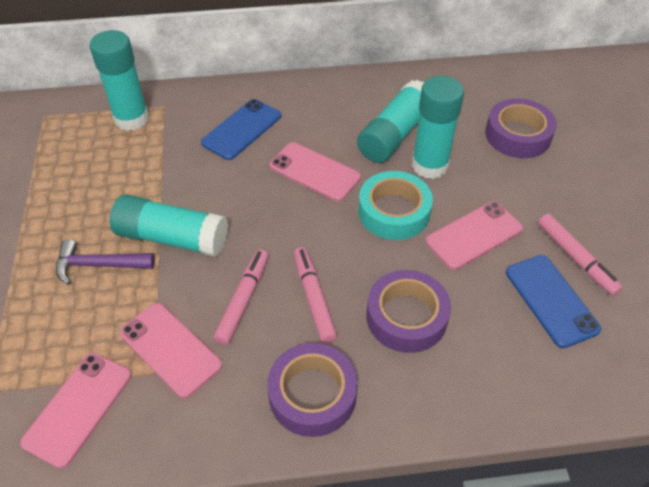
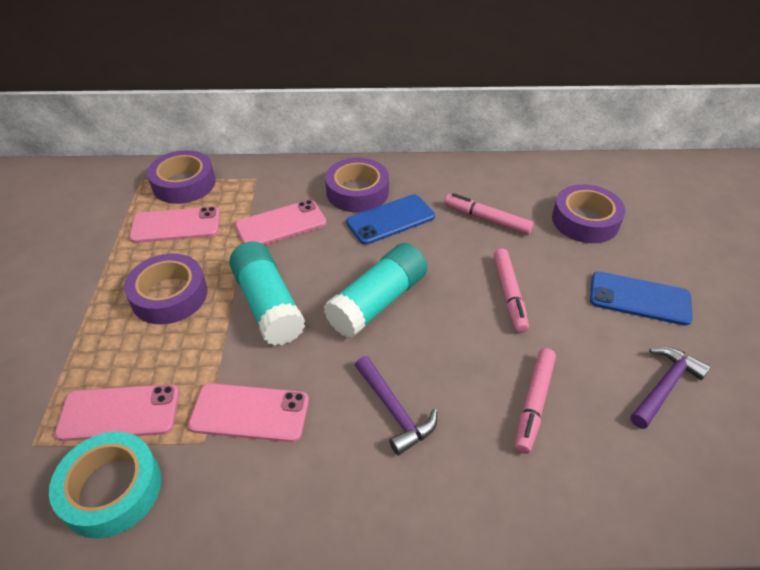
purple hammer: 1 -> 2
purple tape: 3 -> 4
turquoise glue stick: 4 -> 2

